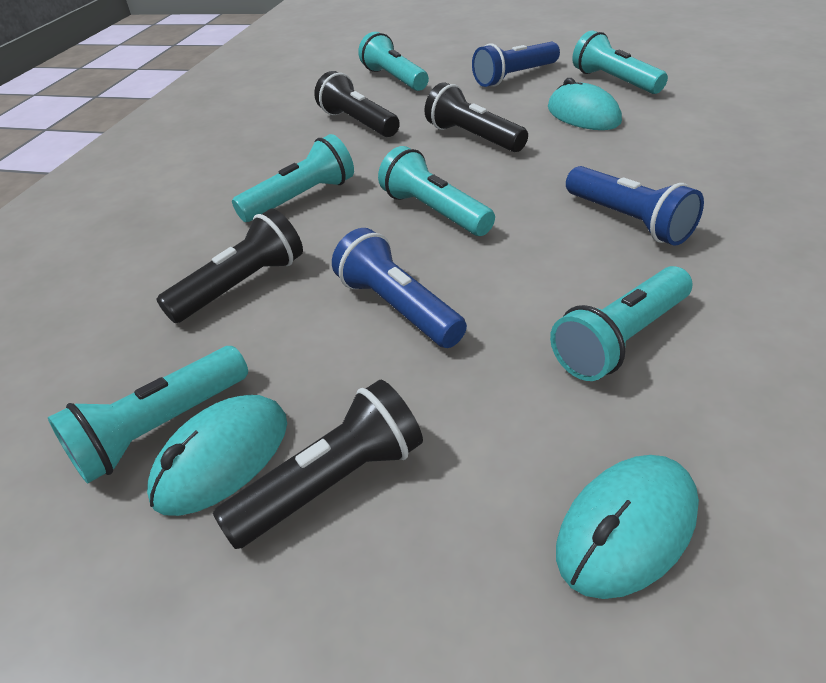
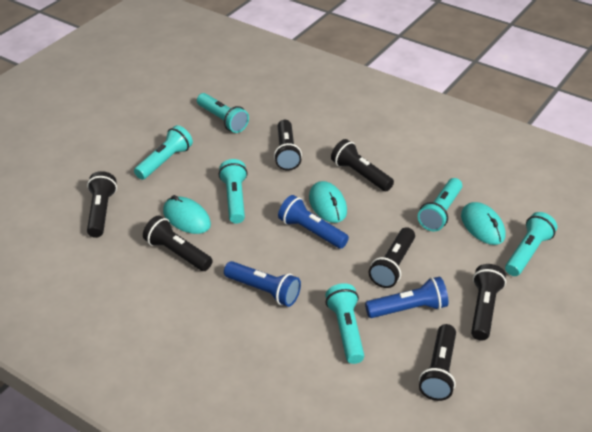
black flashlight: 4 -> 7

